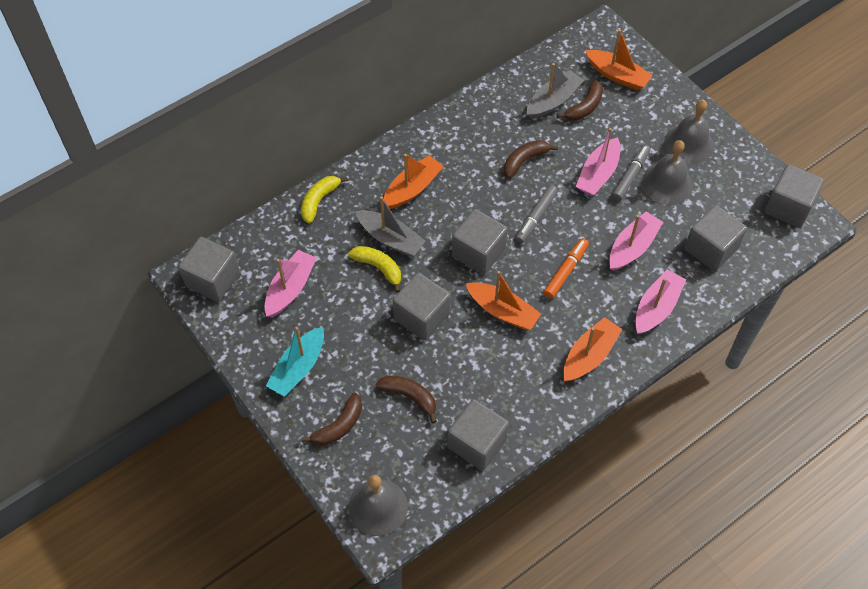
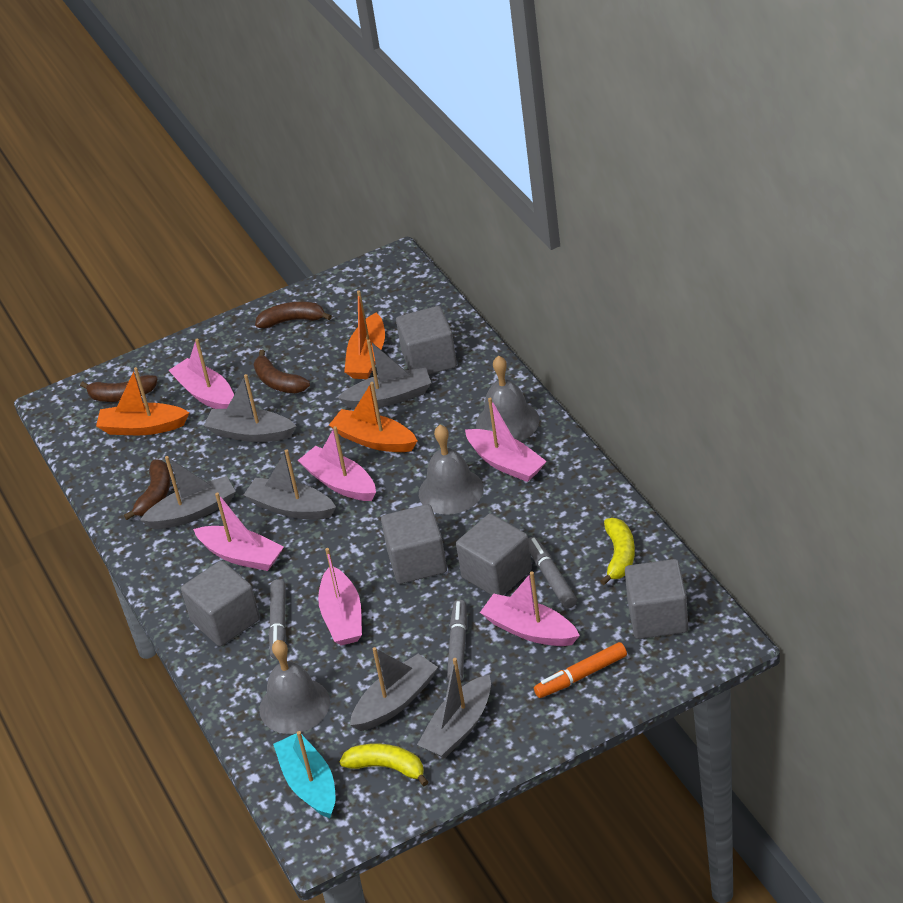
grey boat: 2 -> 6
grey cube: 6 -> 5
grey marker: 2 -> 3
orange boat: 4 -> 3
pink boat: 4 -> 6

